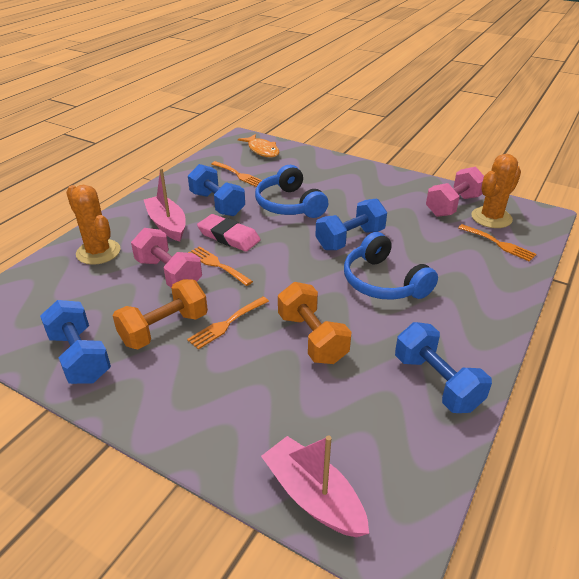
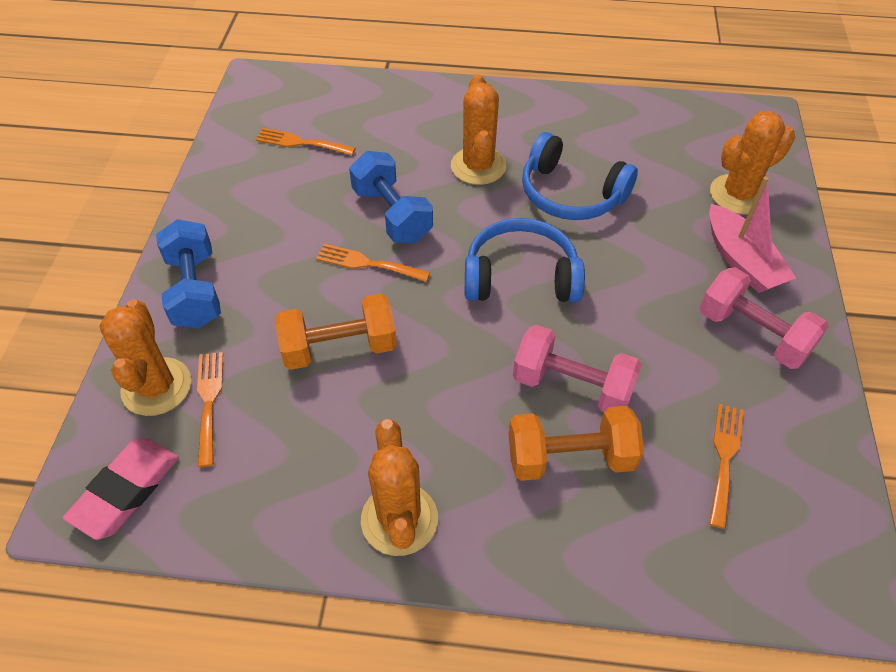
blue dumbbell: 4 -> 2
orange cactus: 2 -> 4
orange fish: 1 -> 0
pink boat: 2 -> 1

